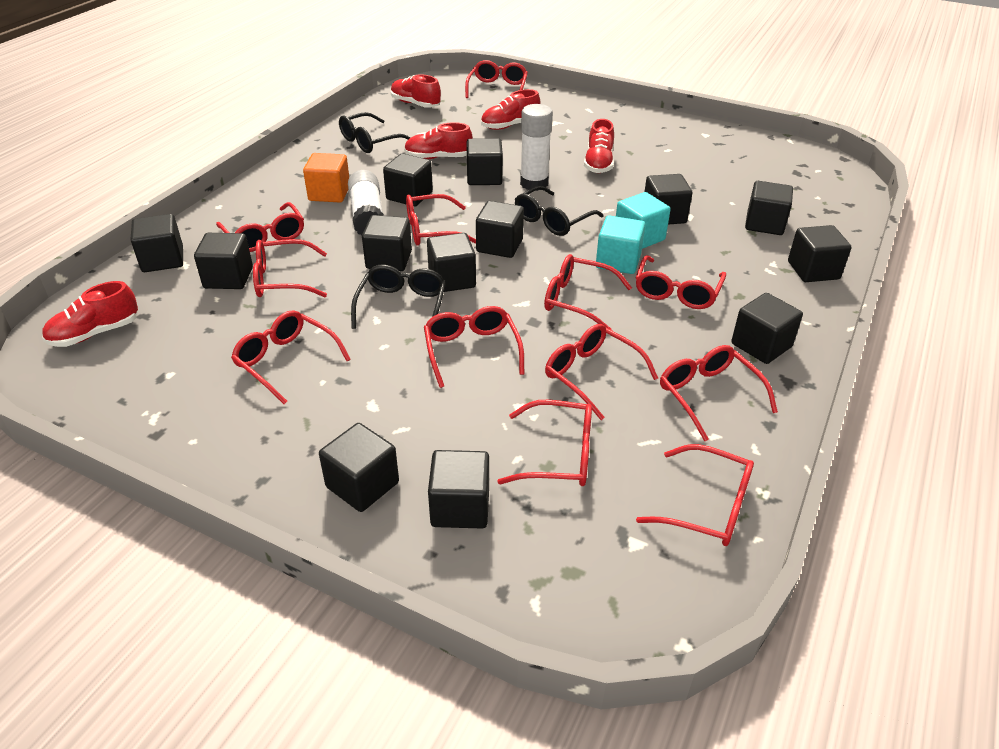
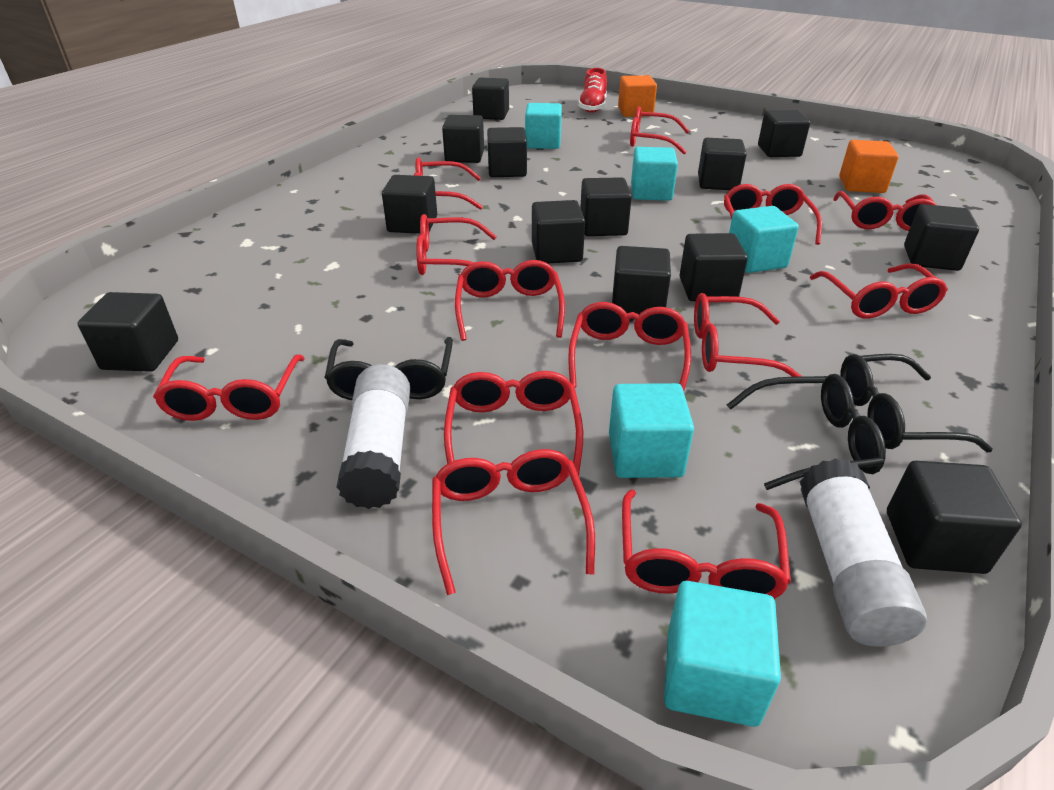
orange cube: 1 -> 2
red glasses: 12 -> 13
red shoe: 5 -> 1
turquoise cube: 2 -> 5

